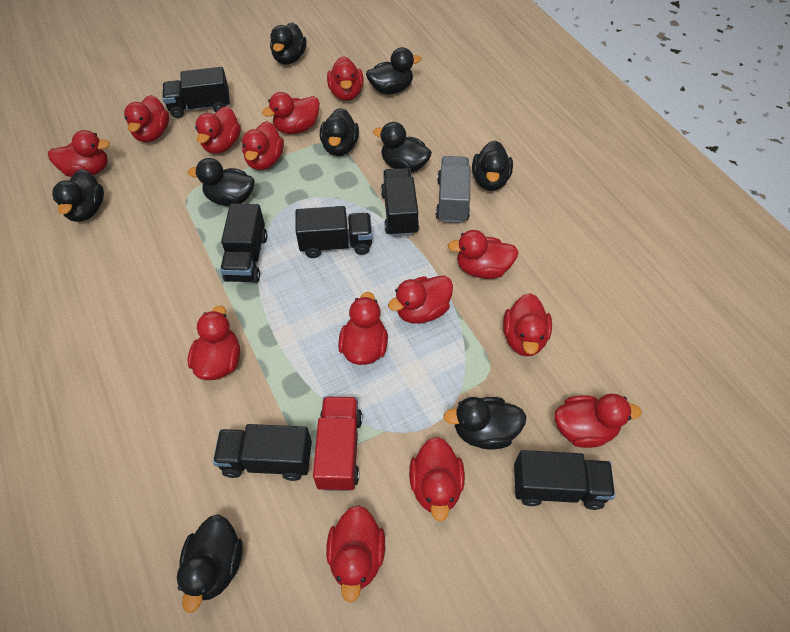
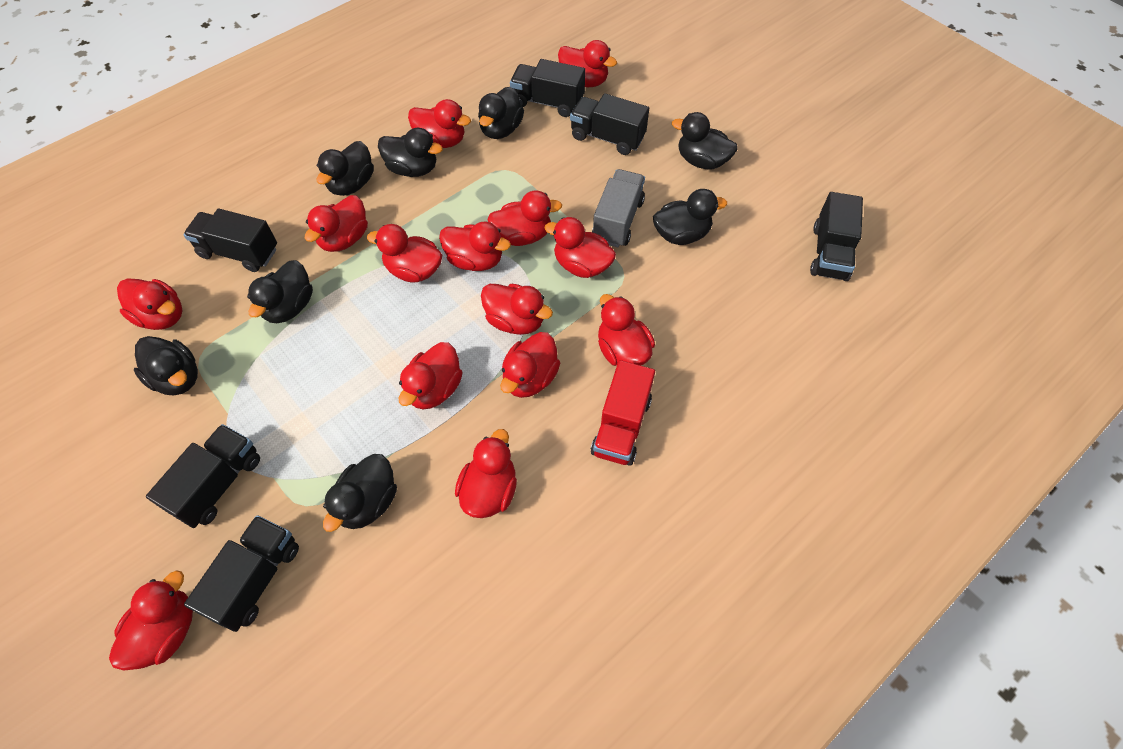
black duck: 9 -> 8

